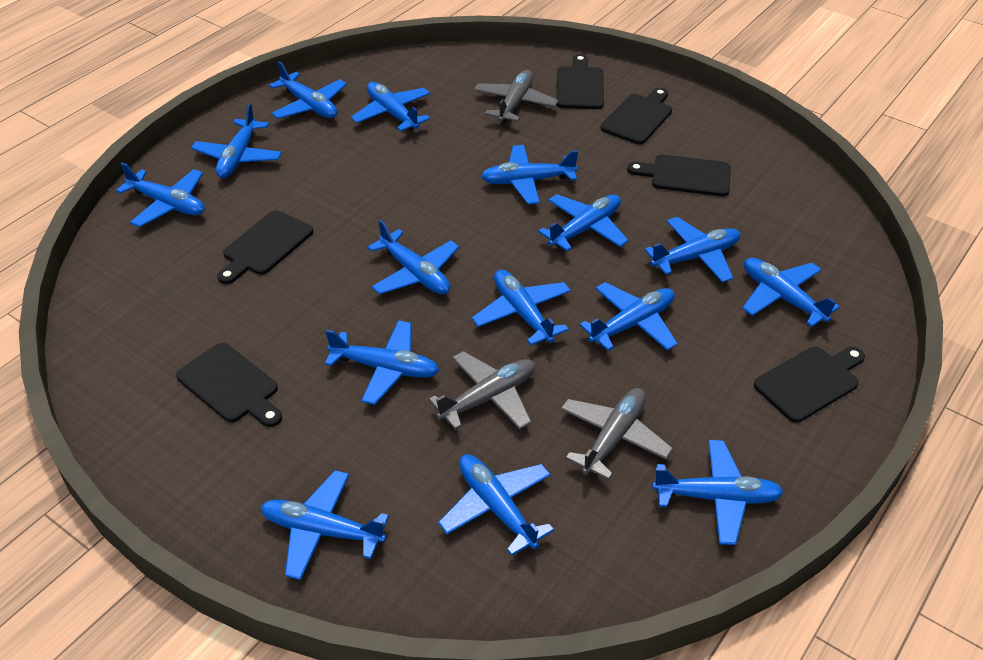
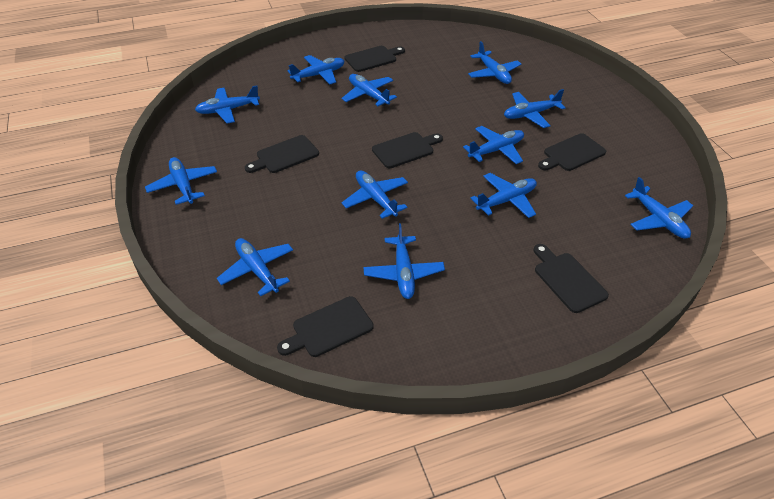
blue plane: 15 -> 12
grey plane: 3 -> 0

